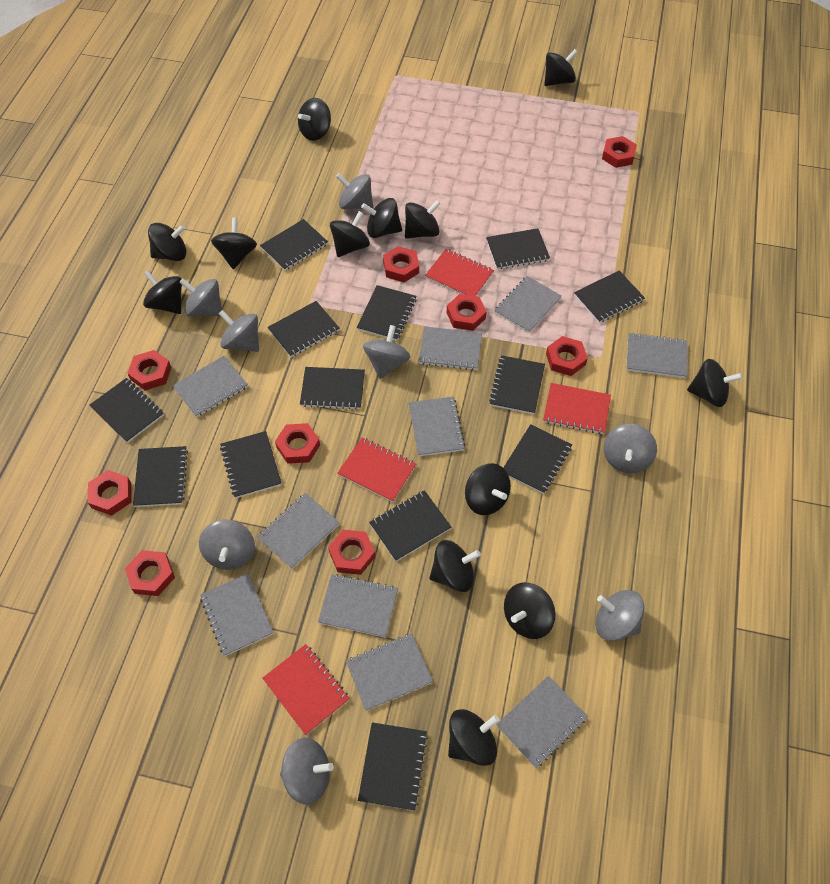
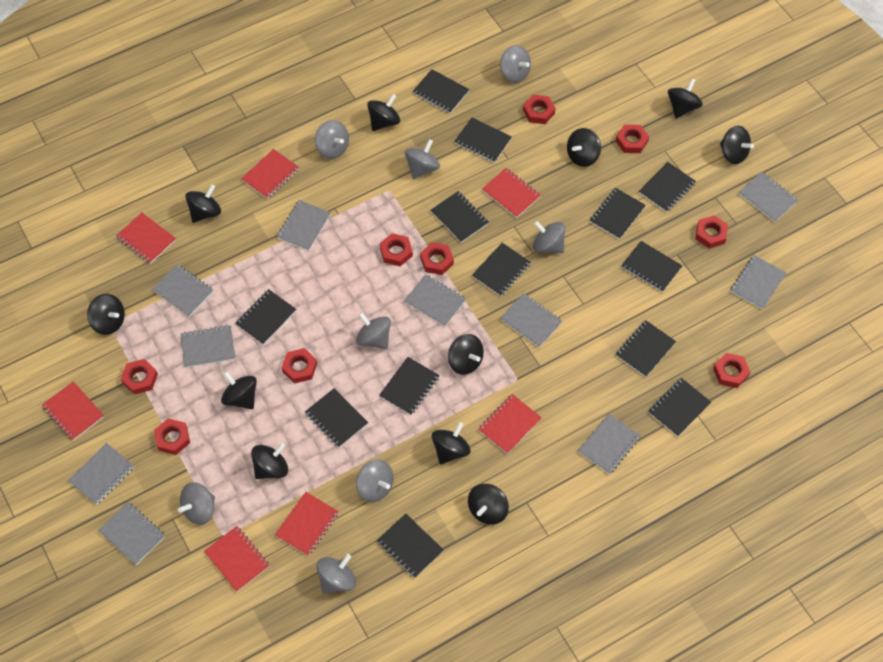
black spinning top: 13 -> 11
red notebook: 4 -> 7

